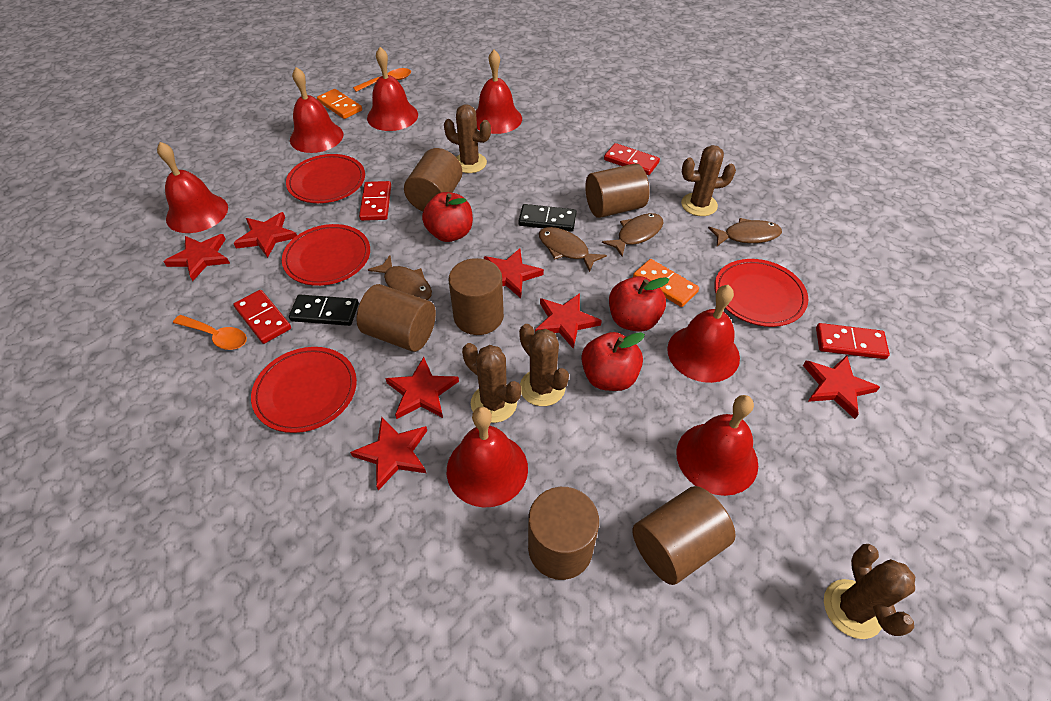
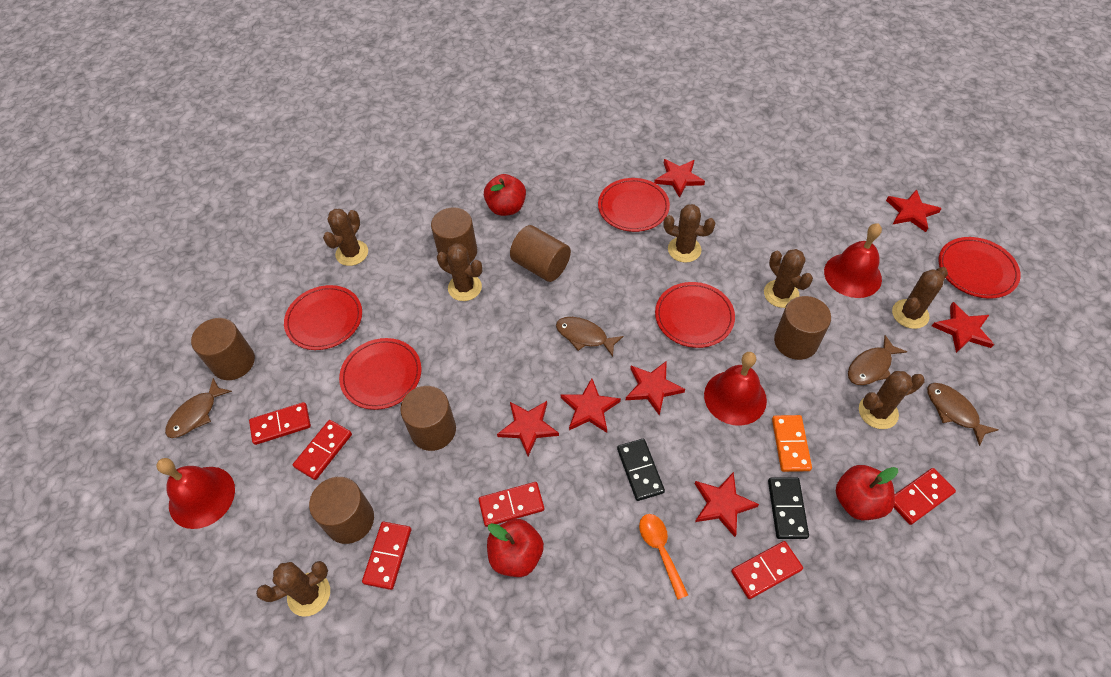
brown cactus: 5 -> 7
orange domino: 2 -> 1
orange spoon: 2 -> 1
red bell: 7 -> 3
red domino: 4 -> 6
red plate: 4 -> 5

